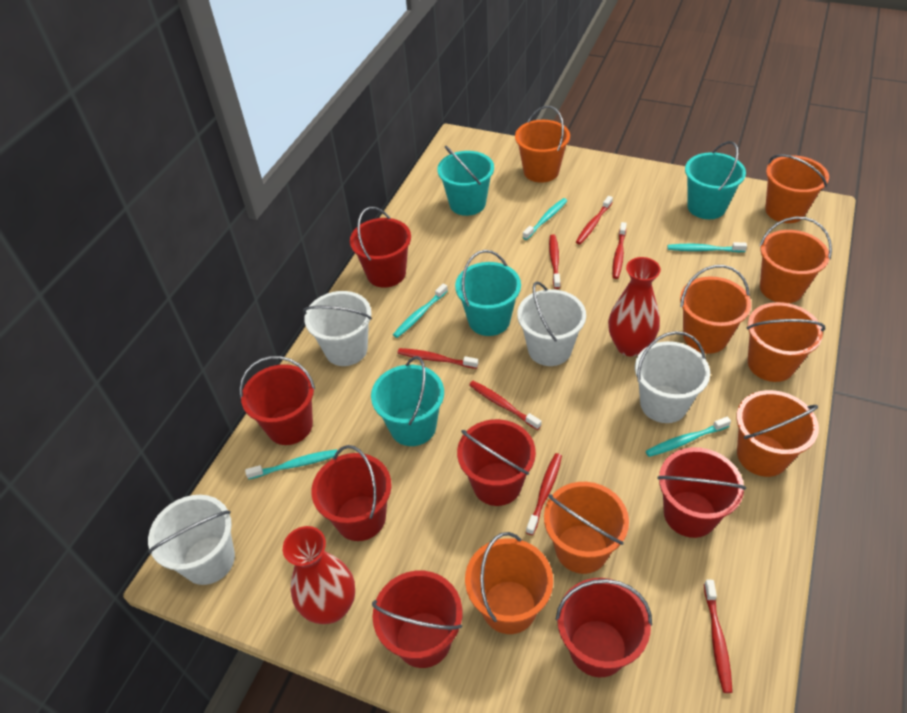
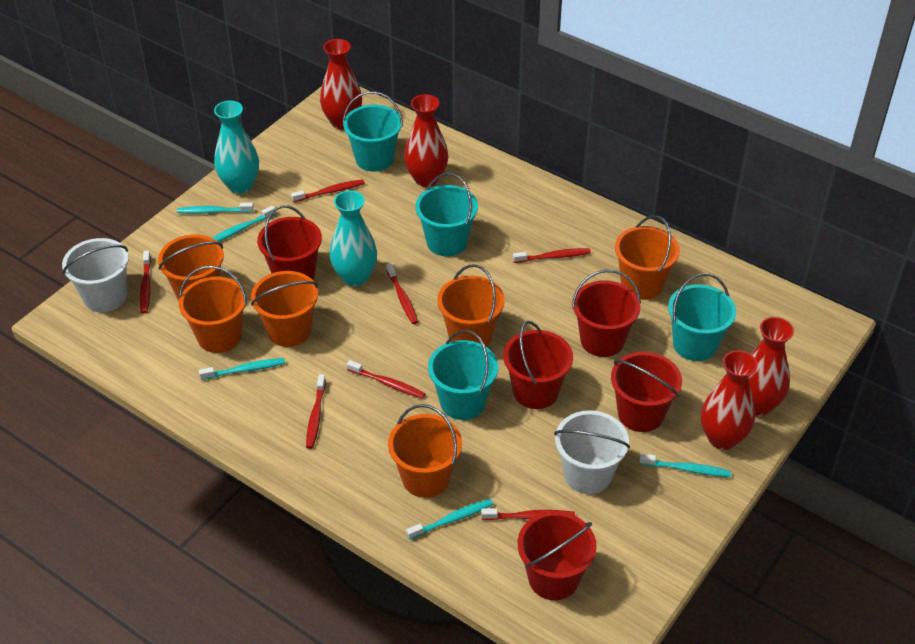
orange bucket: 8 -> 6
red bucket: 7 -> 5
red vase: 2 -> 4
turquoise vase: 0 -> 2
white bucket: 4 -> 2

